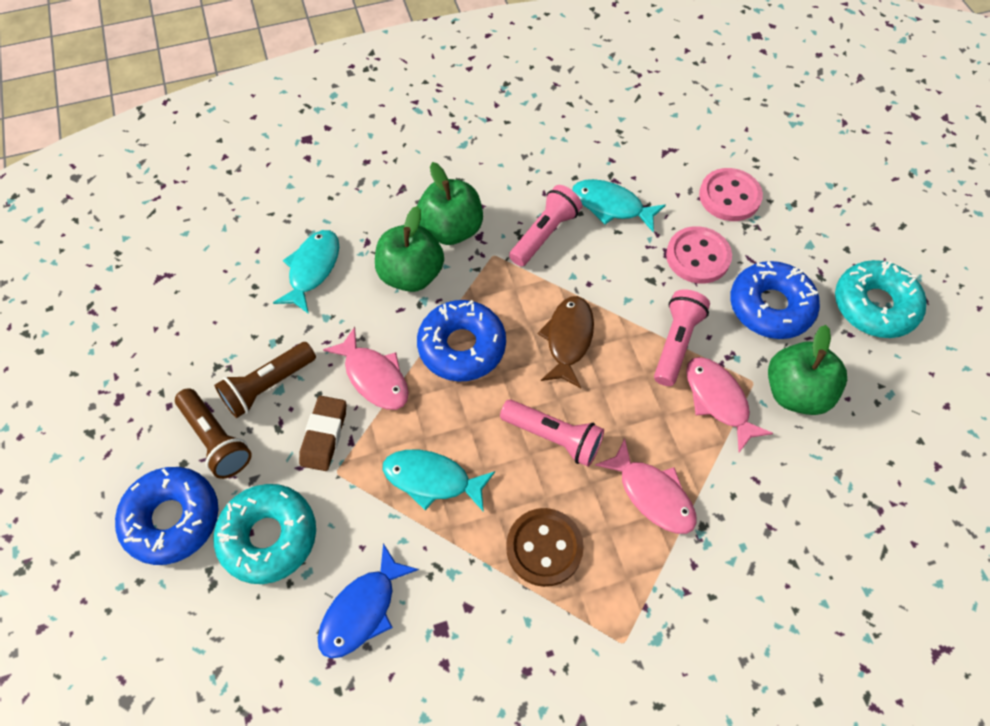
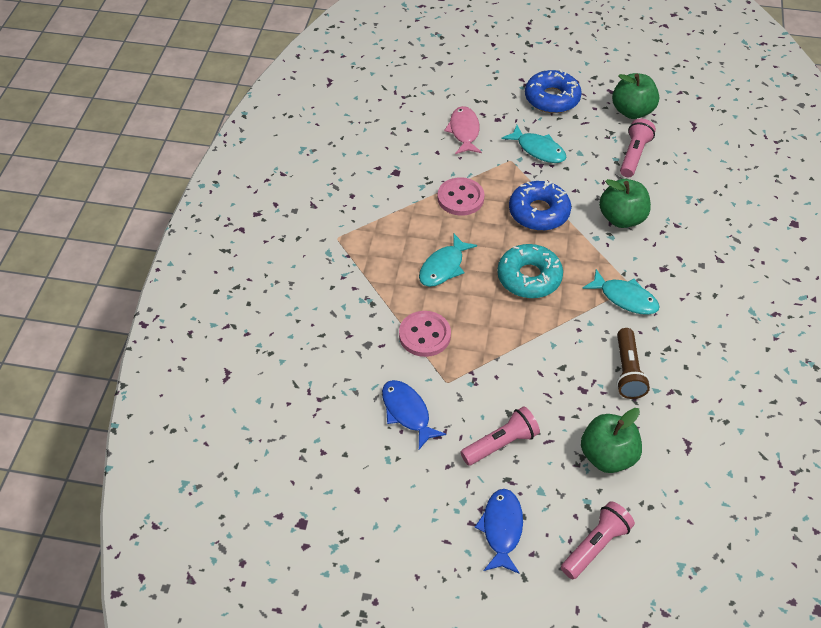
blue donut: 3 -> 2
blue fish: 1 -> 2
brown button: 1 -> 0
brown eraser: 1 -> 0
brown fish: 1 -> 0
brown flashlight: 2 -> 1
pink fish: 3 -> 1
turquoise donut: 2 -> 1

